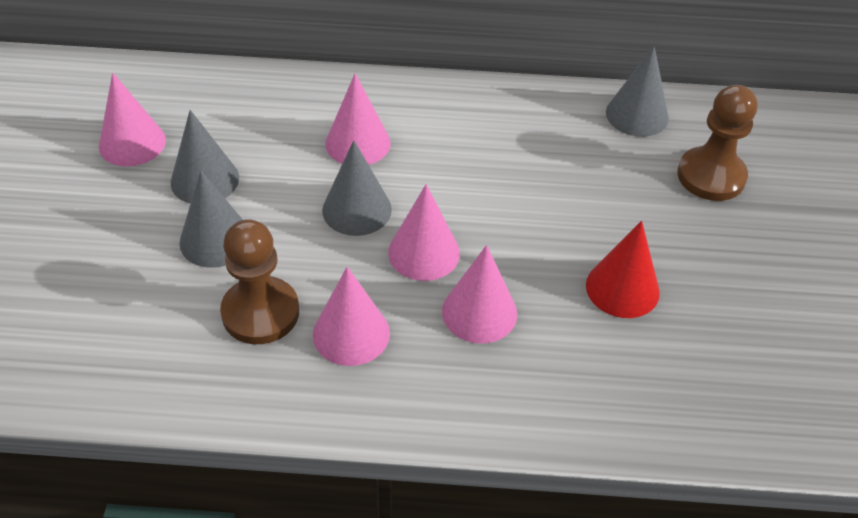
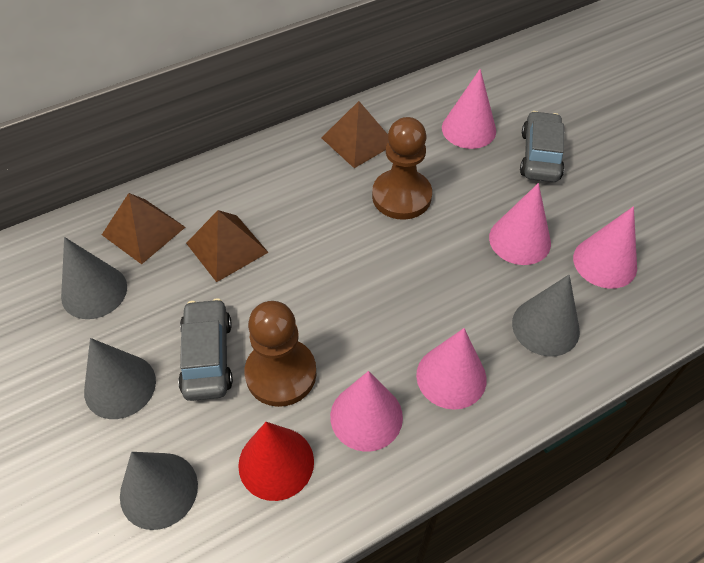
brown pyramid: 0 -> 3
grey car: 0 -> 2

